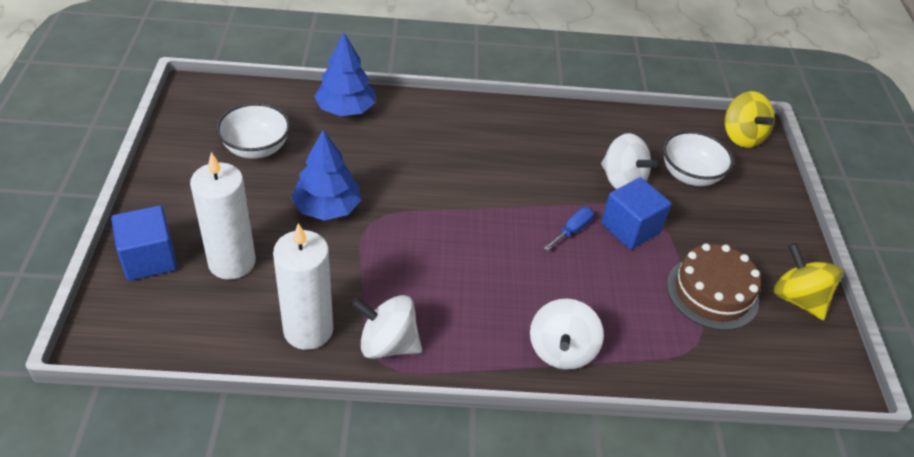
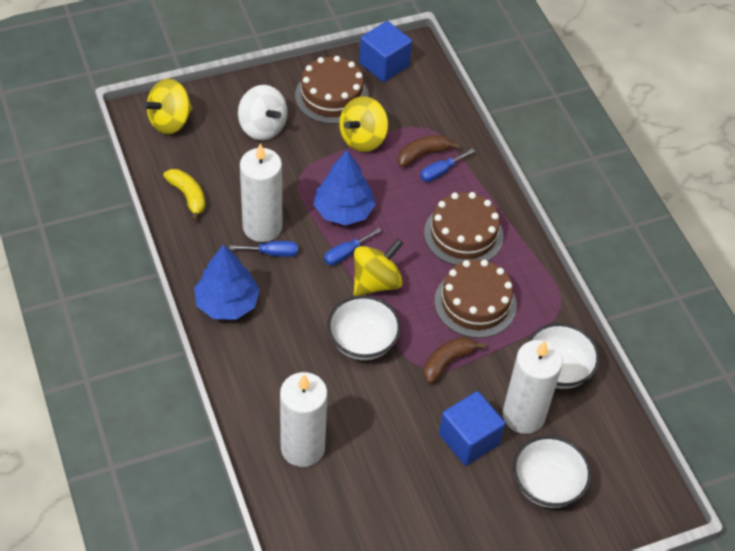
blue screwdriver: 1 -> 3
brown banana: 0 -> 2
brown cake: 1 -> 3
white bowl: 2 -> 3
white candle: 2 -> 3
white spinning top: 3 -> 1
yellow banana: 0 -> 1
yellow spinning top: 2 -> 3

